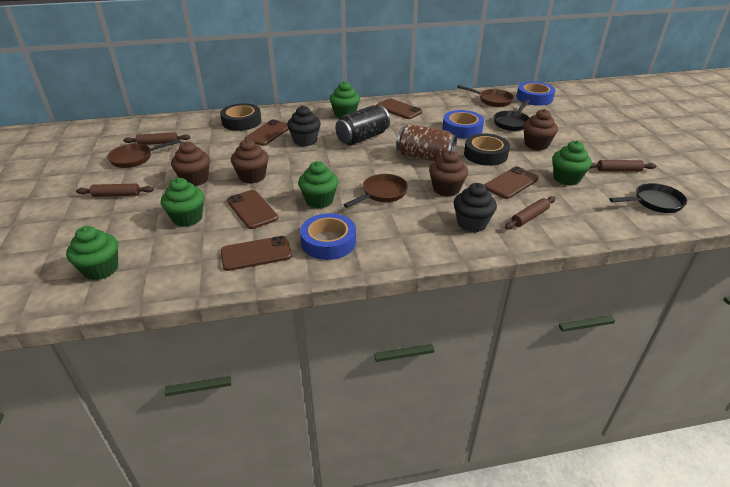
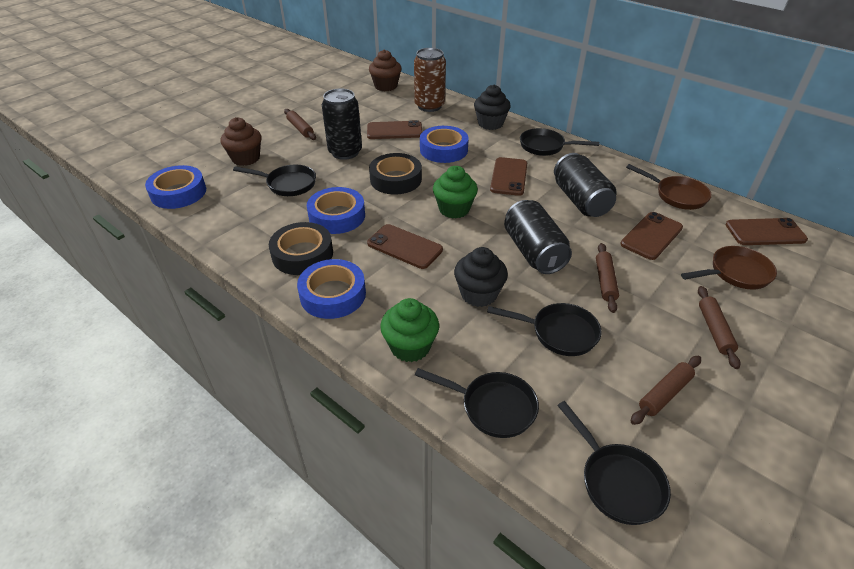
black can: 1 -> 3
black pan: 2 -> 5
blue tape: 3 -> 4
brown cupcake: 4 -> 2
brown pan: 3 -> 2
green cupcake: 5 -> 2

